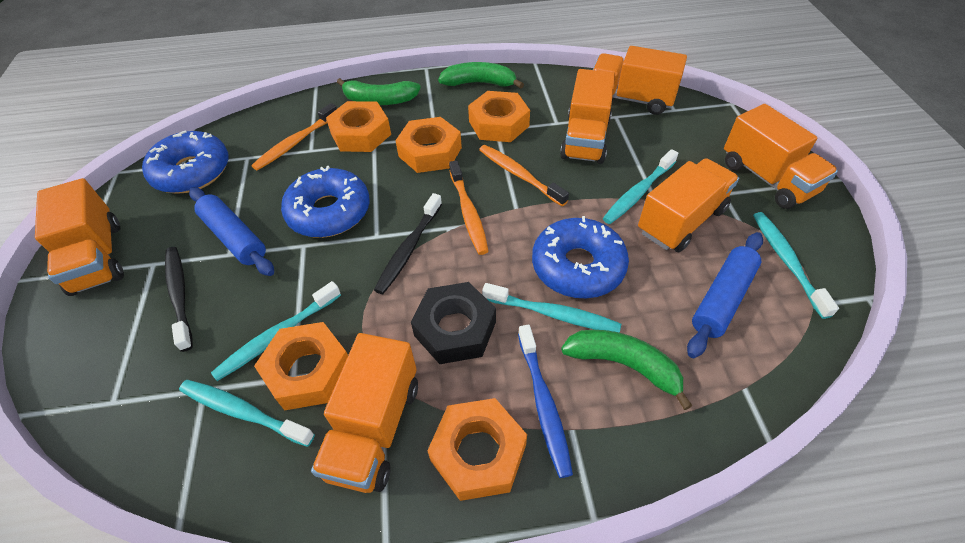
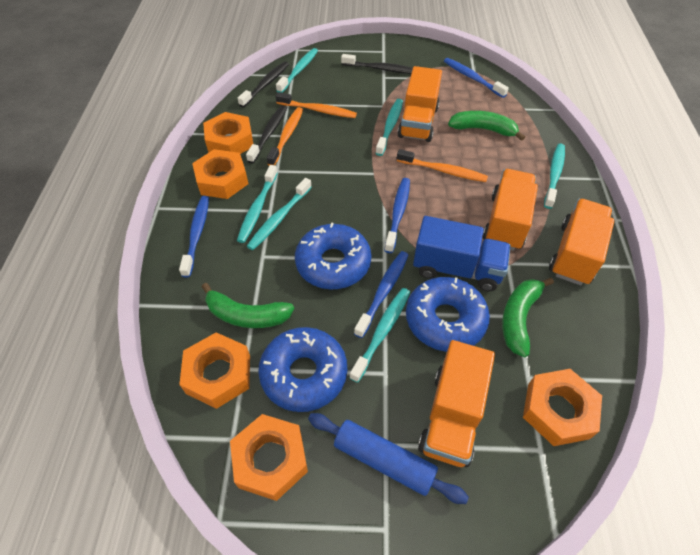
black nut: 1 -> 0
black toothbrush: 2 -> 3
blue rolling pin: 2 -> 1
blue toothbrush: 1 -> 4
blue truck: 0 -> 1
orange truck: 6 -> 4
turquoise toothbrush: 5 -> 6

